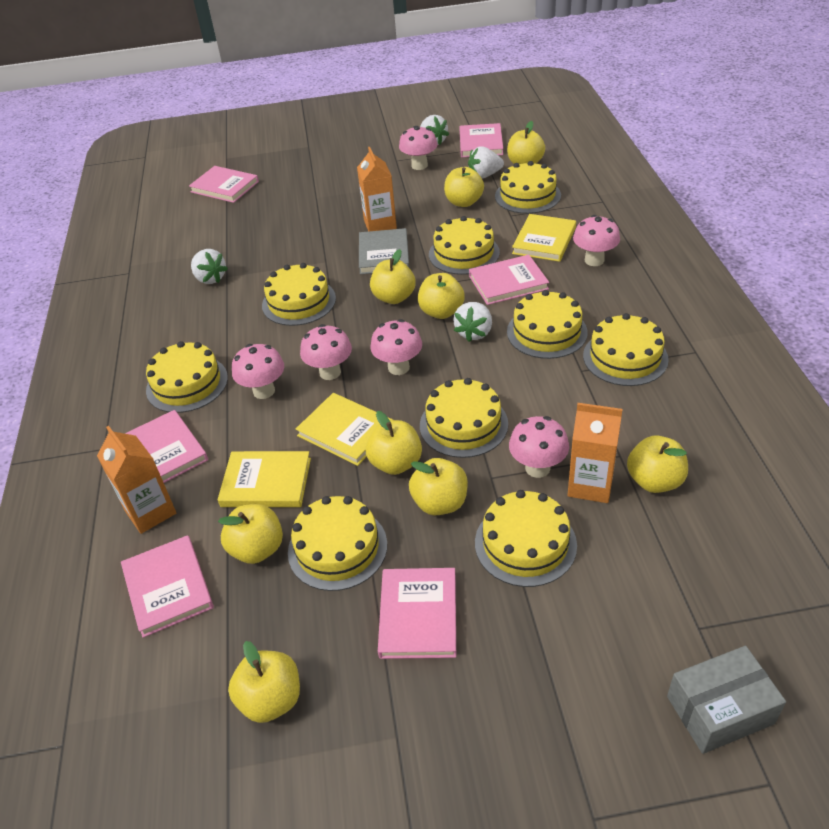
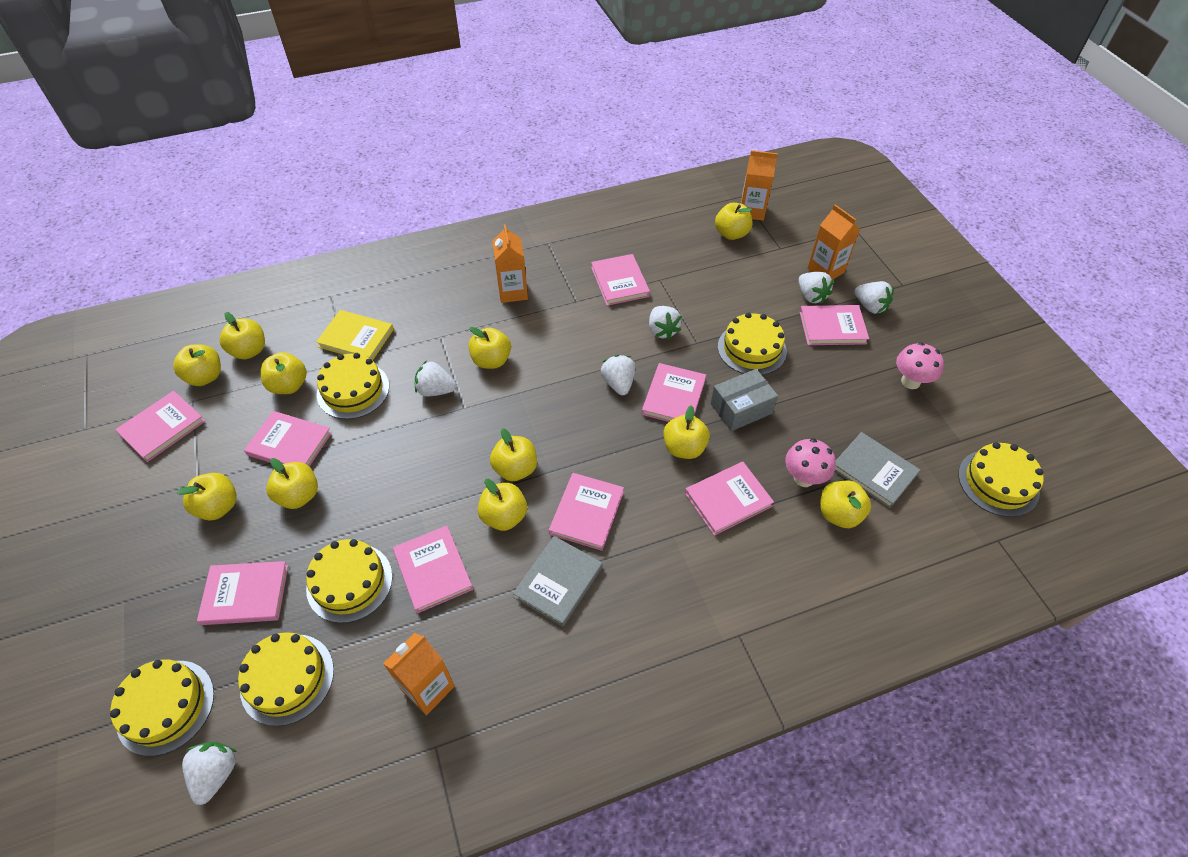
grey book: 1 -> 2
orange carton: 3 -> 4
pink book: 6 -> 9
pink mushroom: 6 -> 2
white strawberry: 4 -> 6
yellow apple: 9 -> 11
yellow book: 3 -> 1
yellow cake: 9 -> 6

